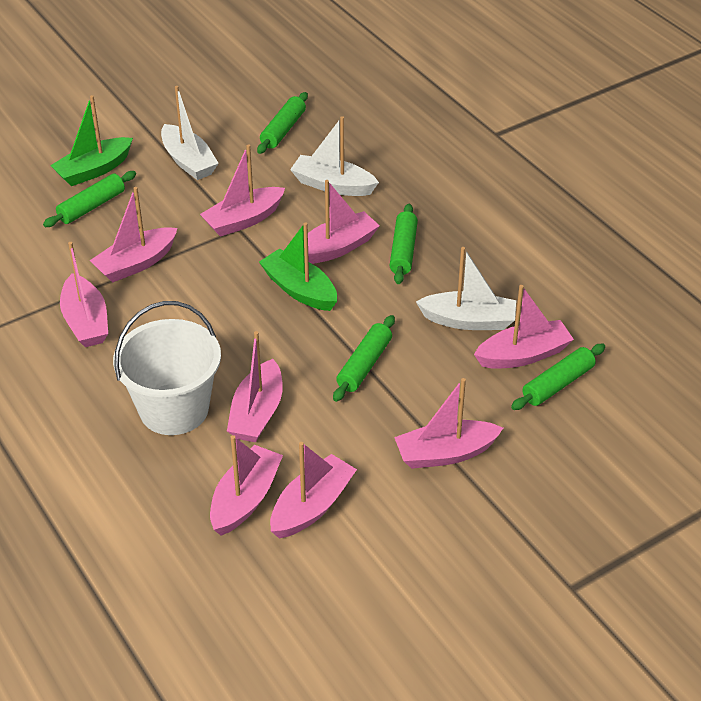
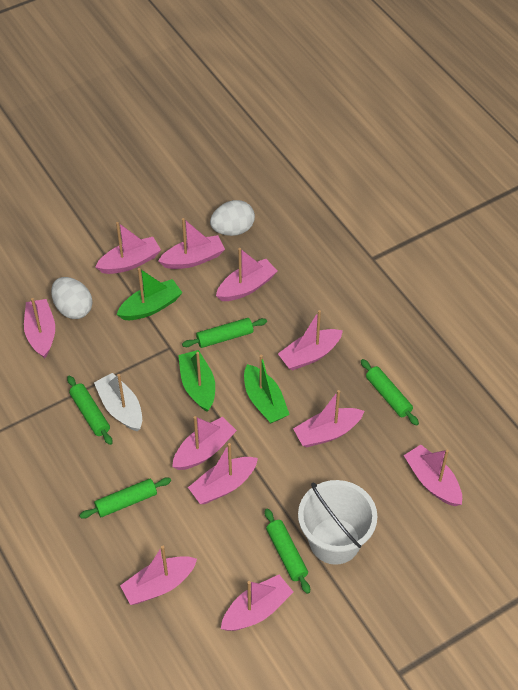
green boat: 2 -> 3
pink boat: 9 -> 11
white boat: 3 -> 1
white egg: 0 -> 2

